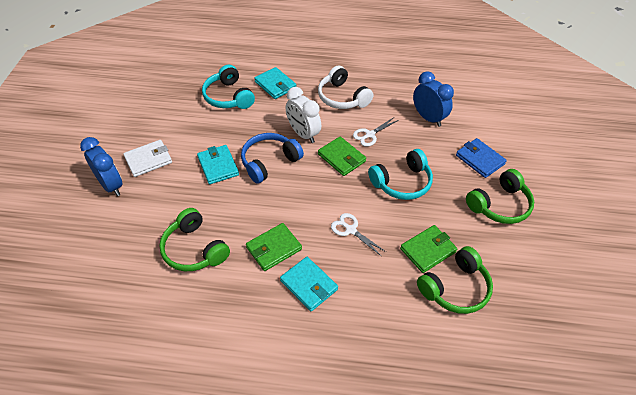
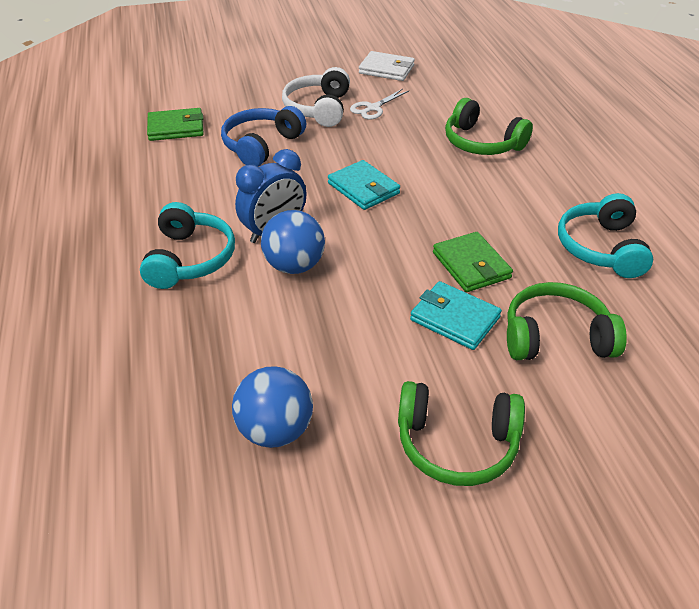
blue ball: 0 -> 2
blue clock: 2 -> 1
blue wallet: 1 -> 0
green wallet: 3 -> 2
turquoise wallet: 3 -> 2
white clock: 1 -> 0
white scissors: 2 -> 1

